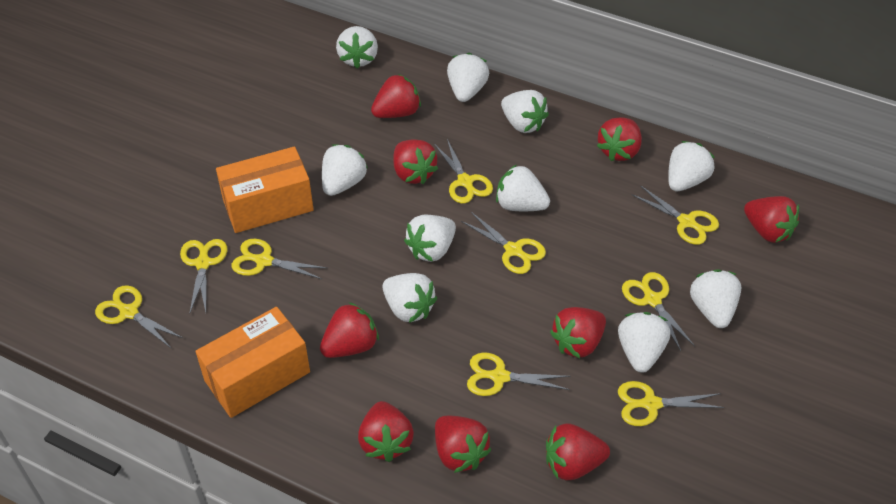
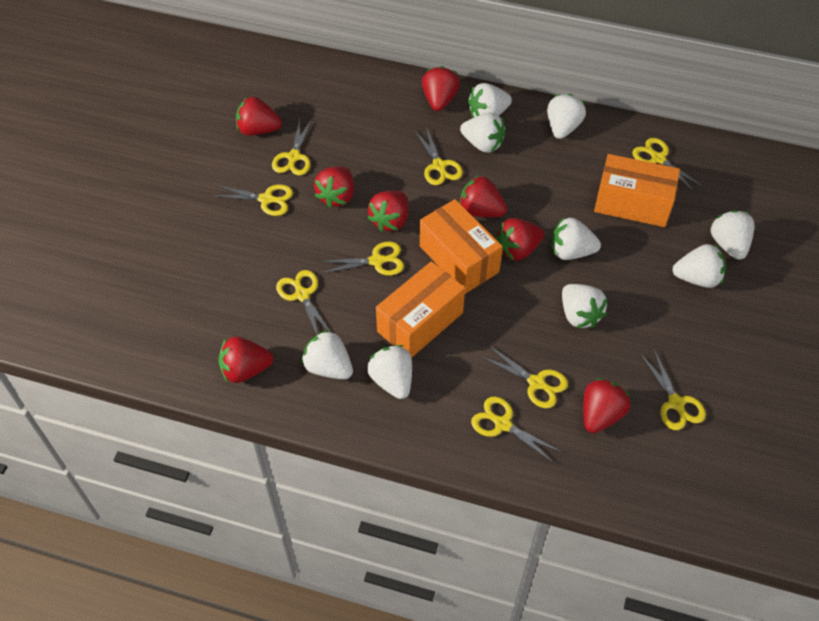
orange box: 2 -> 3
red strawberry: 9 -> 8
white strawberry: 10 -> 9

